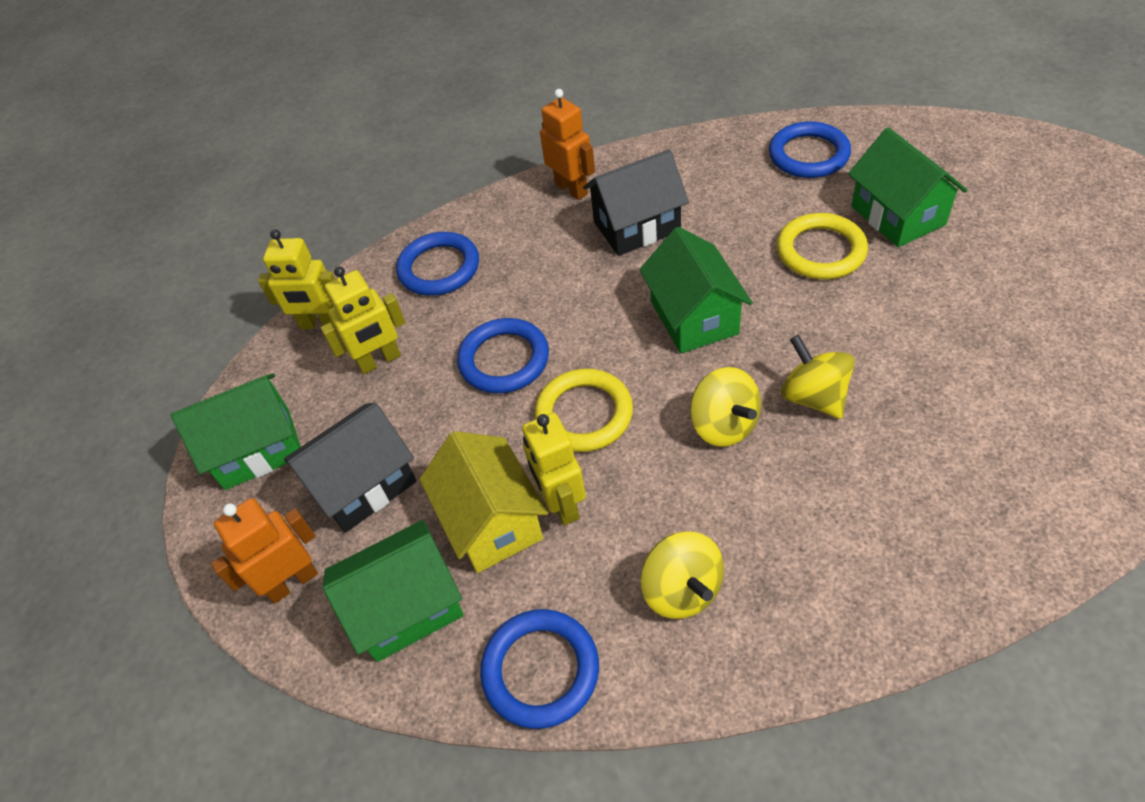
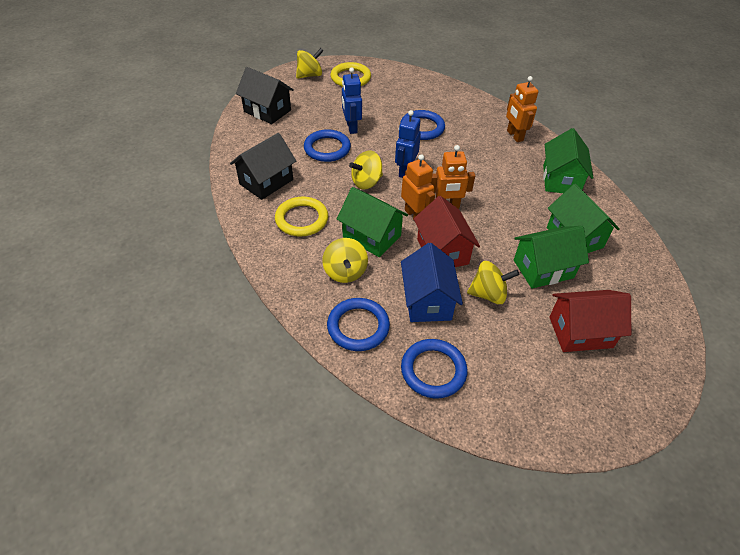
blue house: 0 -> 1
blue robot: 0 -> 2
orange robot: 2 -> 3
red house: 0 -> 2
yellow house: 1 -> 0
yellow robot: 3 -> 0
yellow spinning top: 3 -> 4

